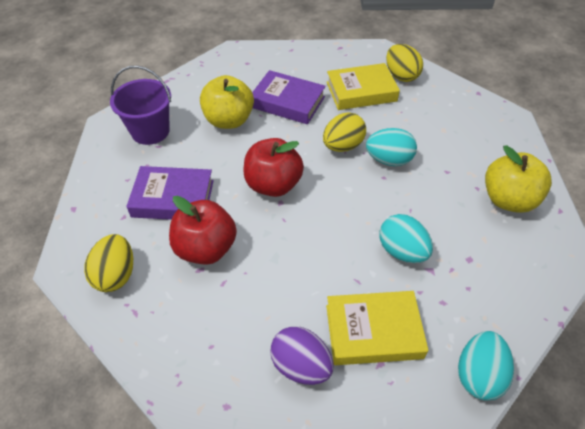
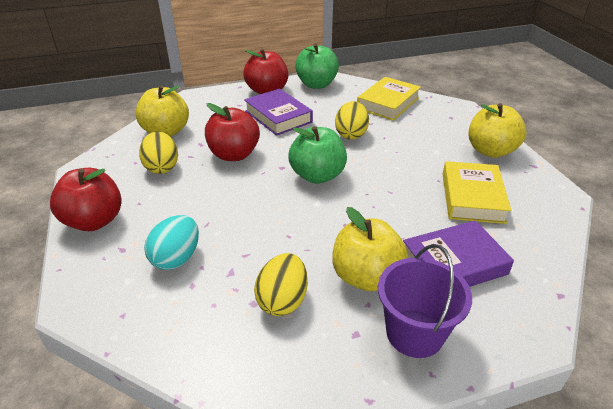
green apple: 0 -> 2
purple egg: 1 -> 0
red apple: 2 -> 3
turquoise egg: 3 -> 1
yellow apple: 2 -> 3

